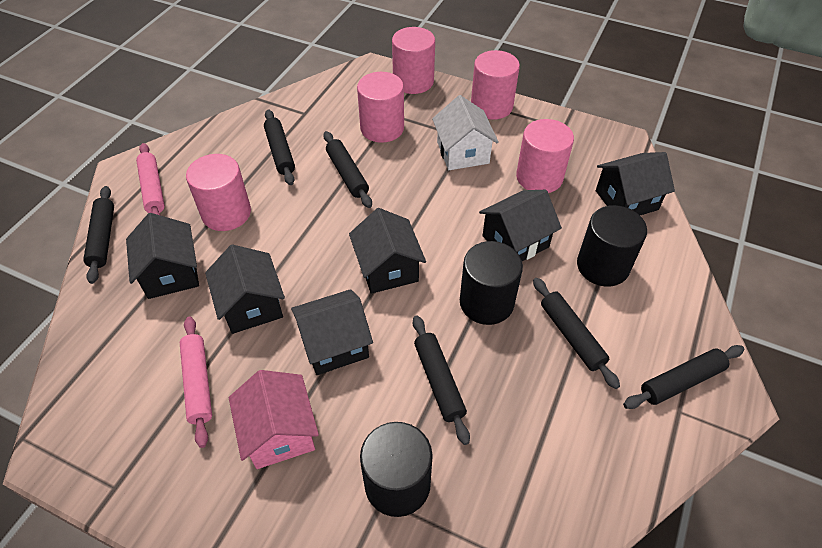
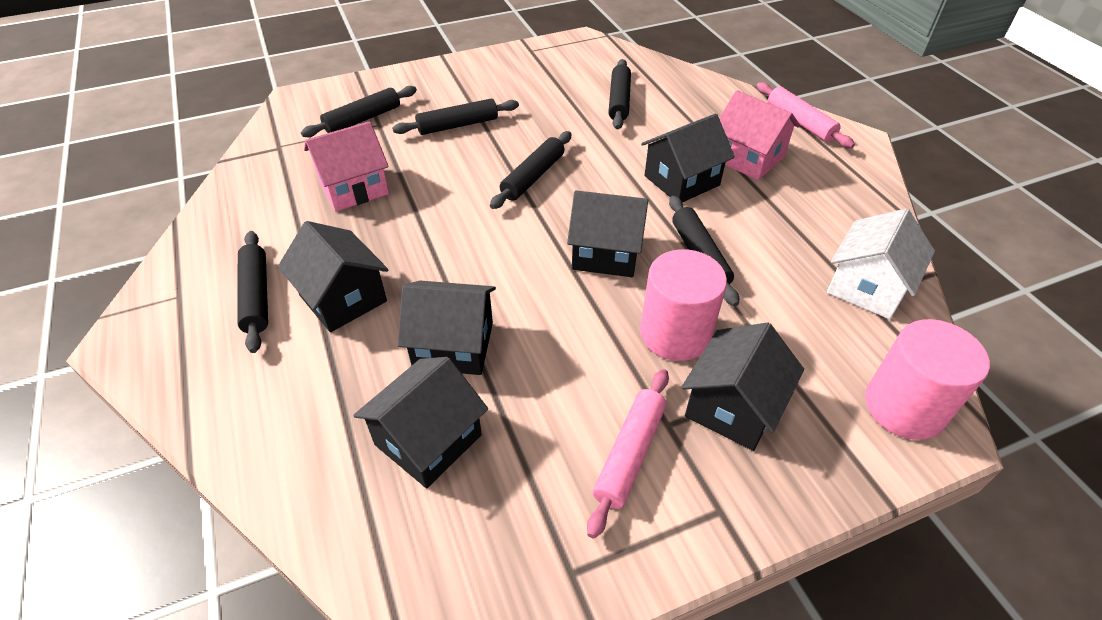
black cylinder: 3 -> 0
pink cylinder: 5 -> 2
pink house: 1 -> 2

